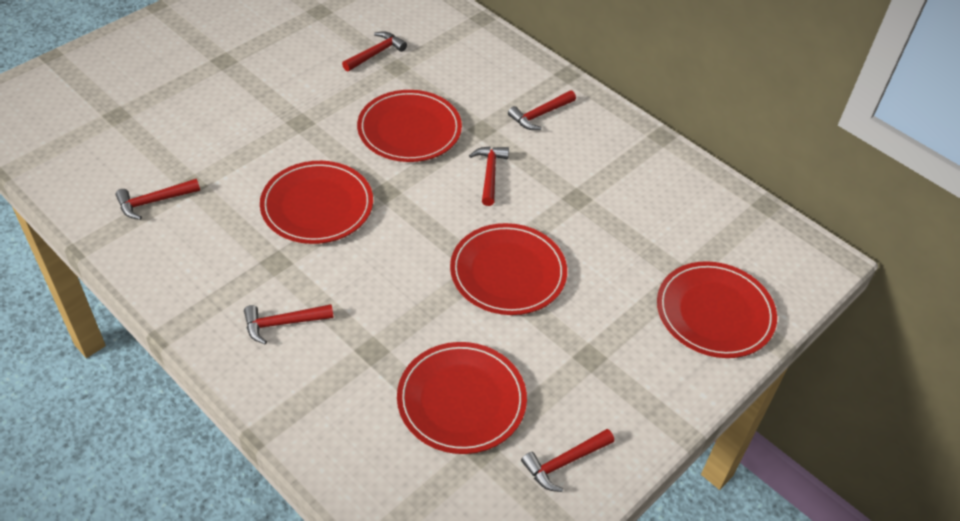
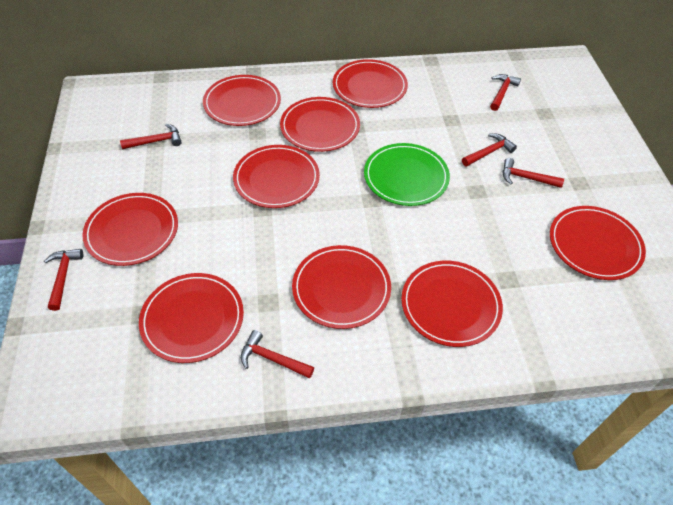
green plate: 0 -> 1
red plate: 5 -> 9

